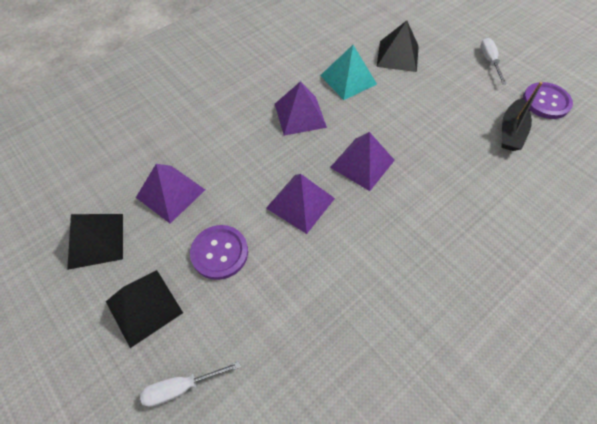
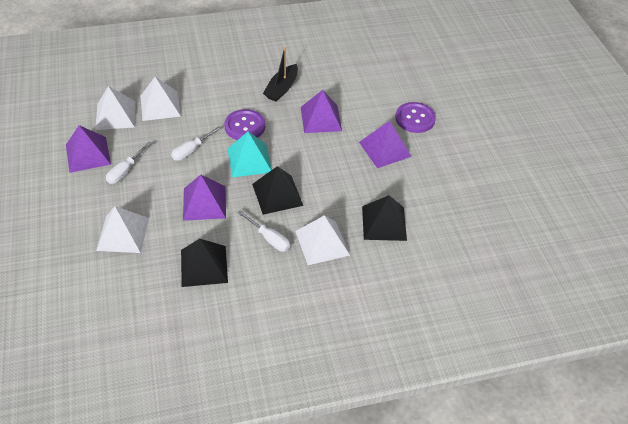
white pyramid: 0 -> 4
white screwdriver: 2 -> 3

